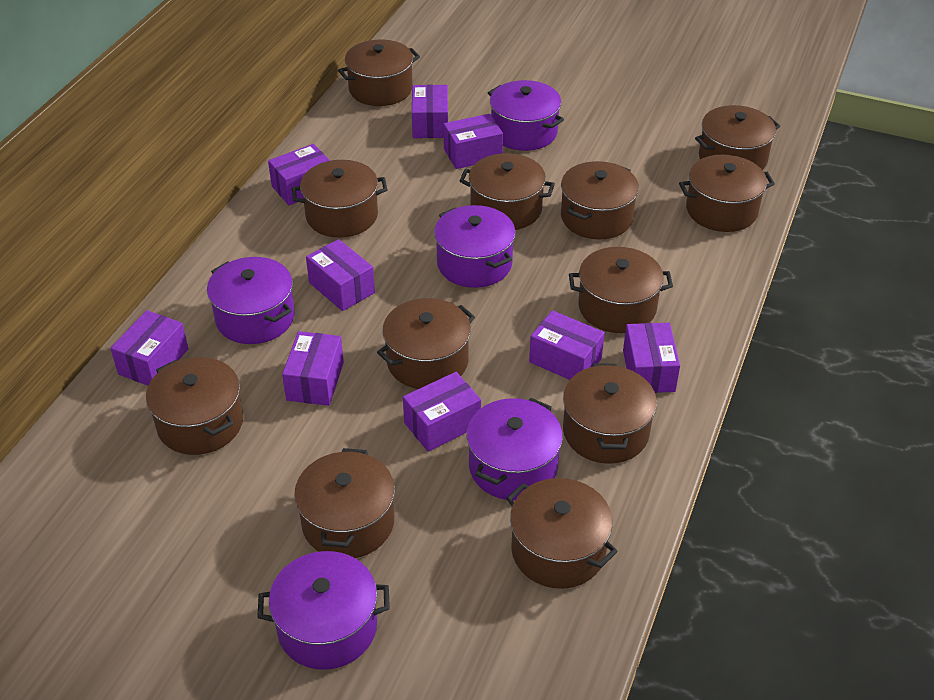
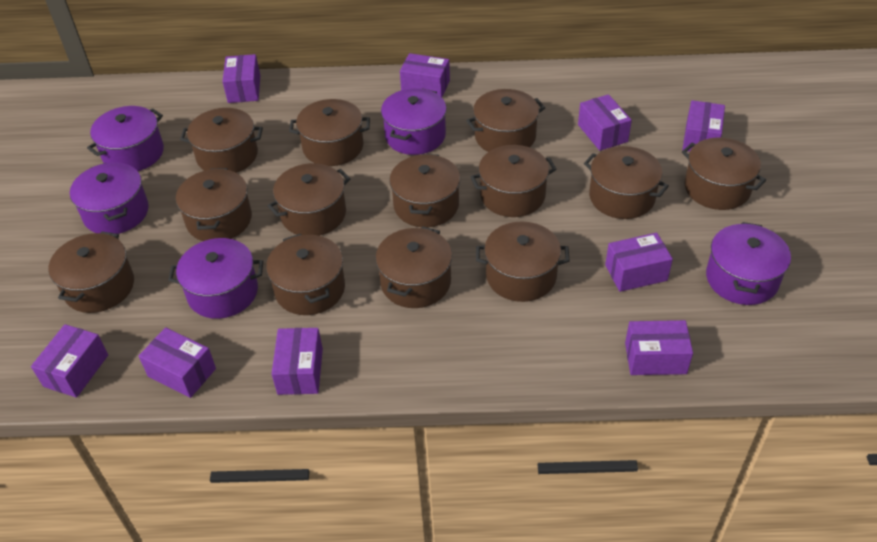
brown pot: 12 -> 13

